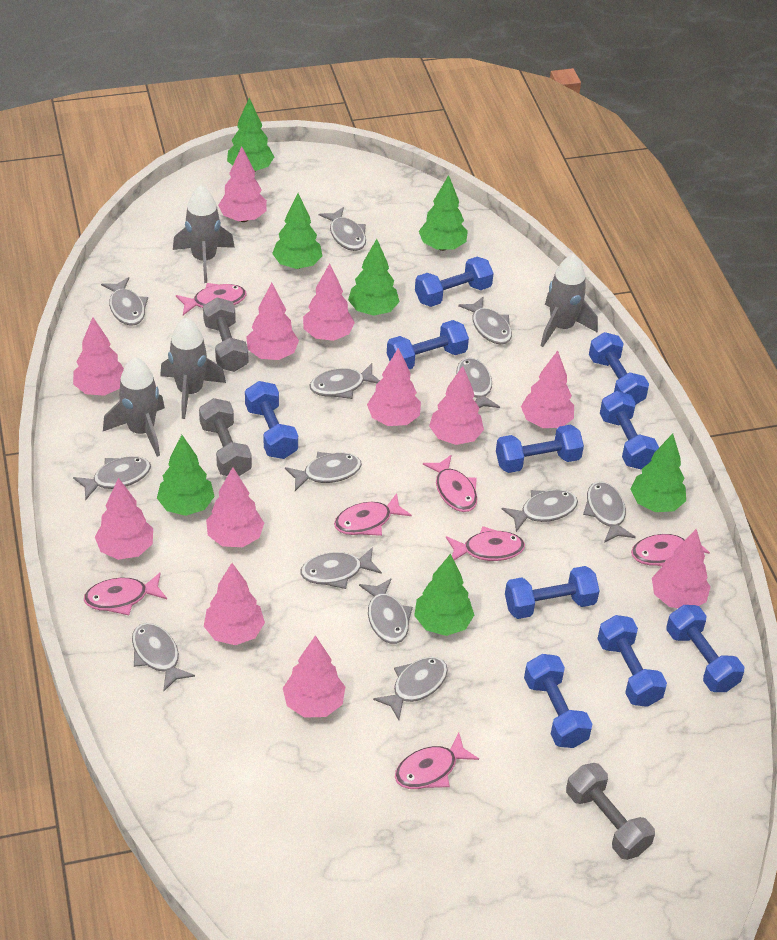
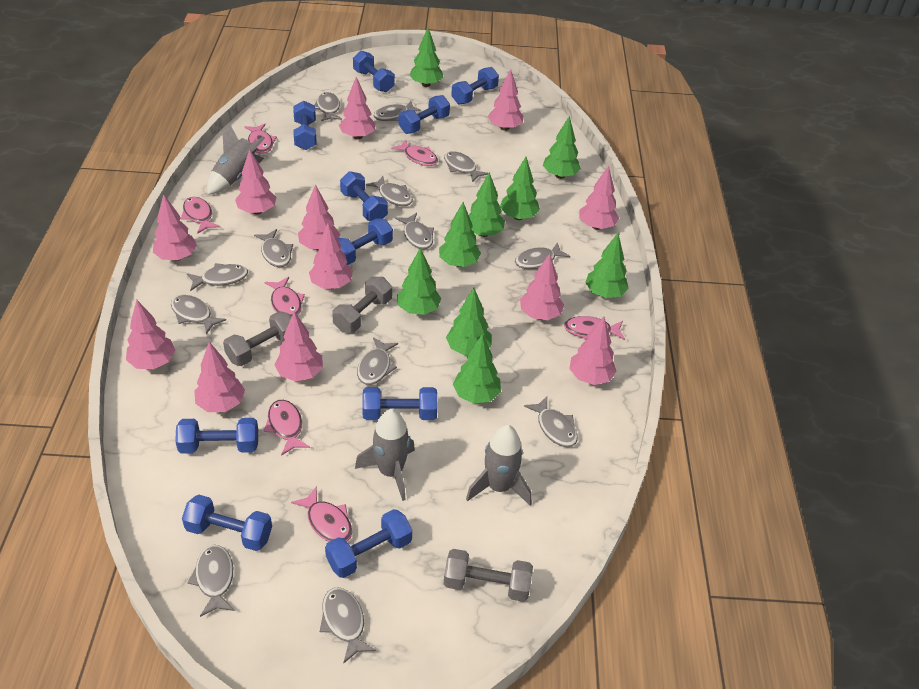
green tree: 7 -> 9
grey rocket: 4 -> 3

